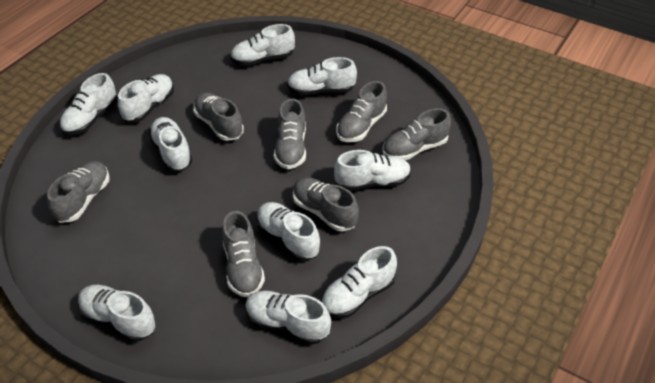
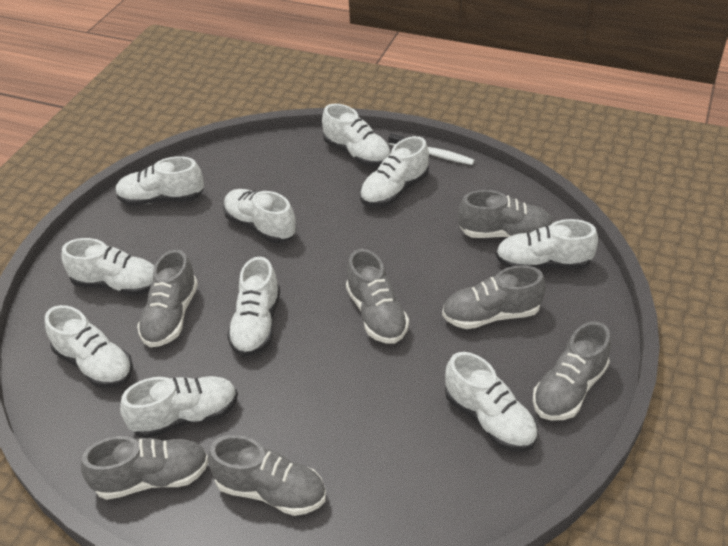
white toothbrush: 0 -> 1

